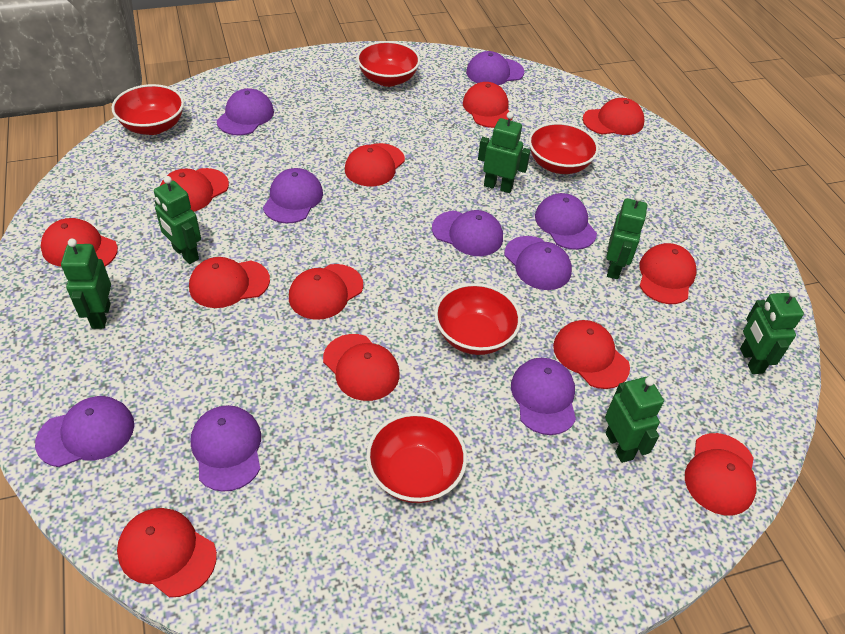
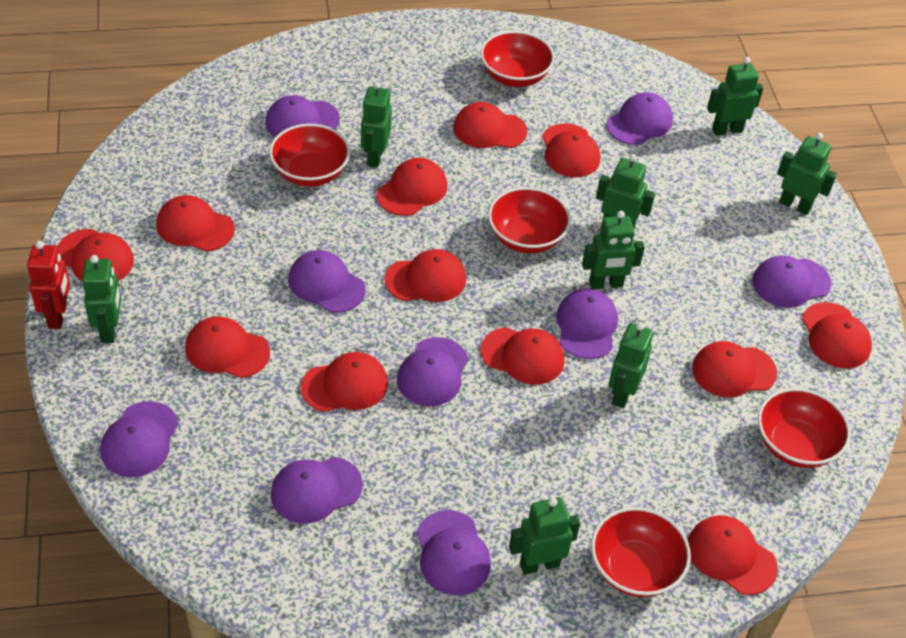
green robot: 6 -> 8
red robot: 0 -> 1

